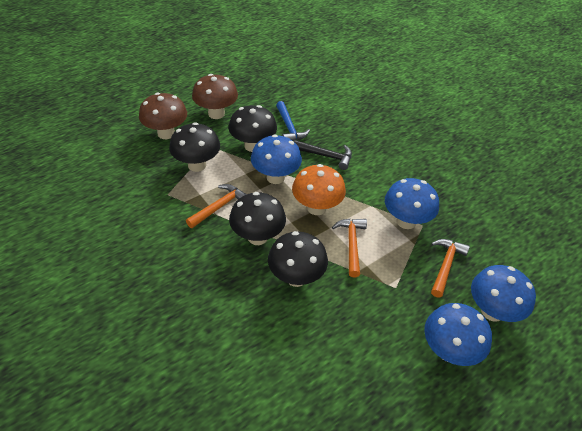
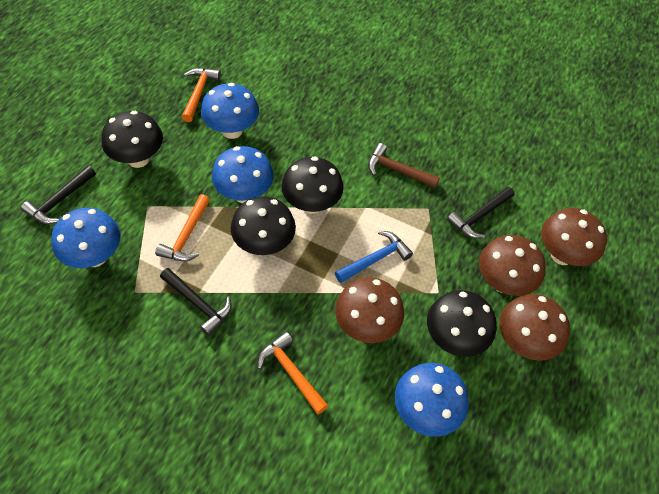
black hammer: 1 -> 3
brown hammer: 0 -> 1
brown mushroom: 2 -> 4
orange mushroom: 1 -> 0

